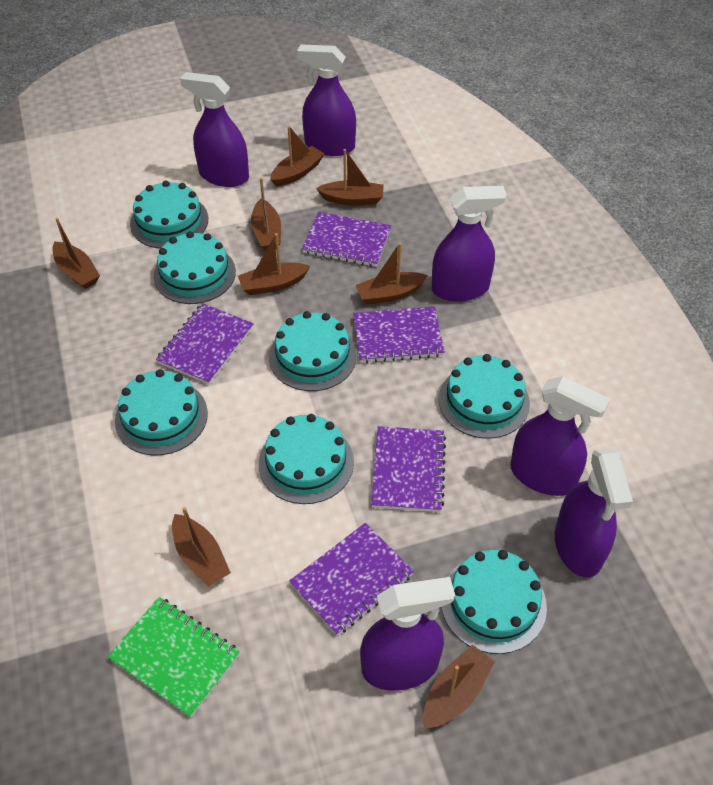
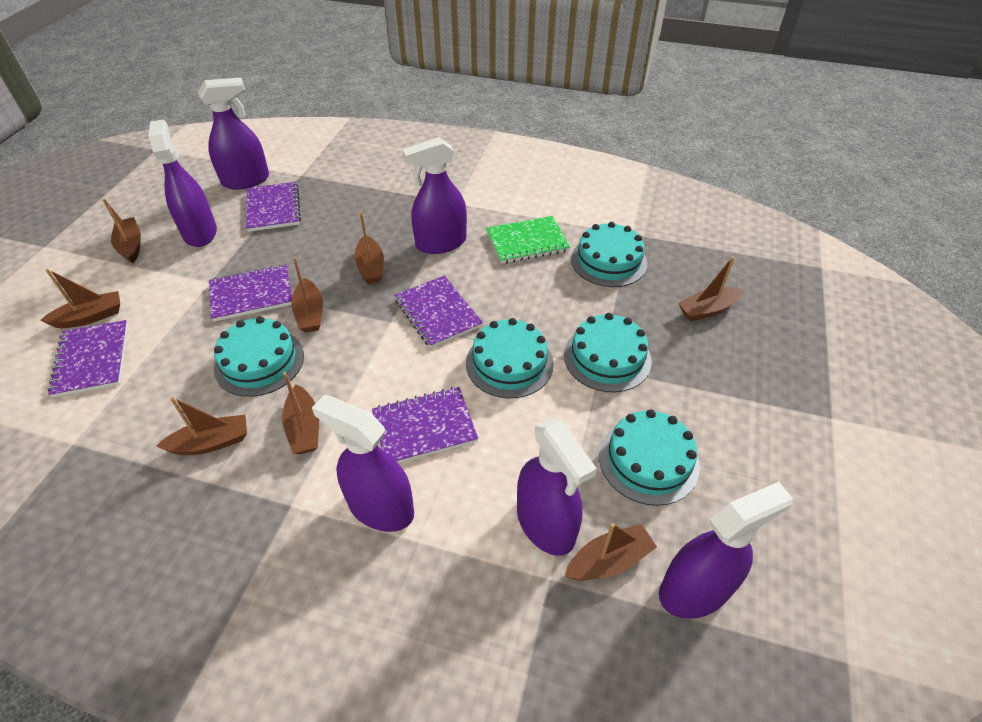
turquoise cake: 7 -> 5

